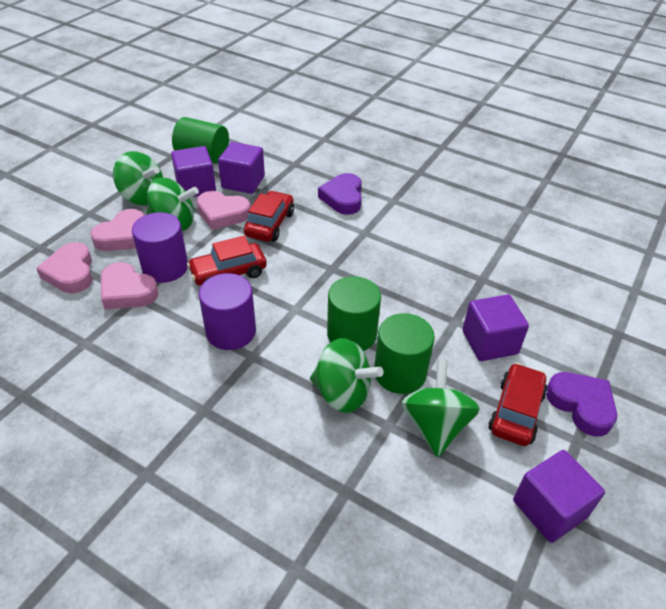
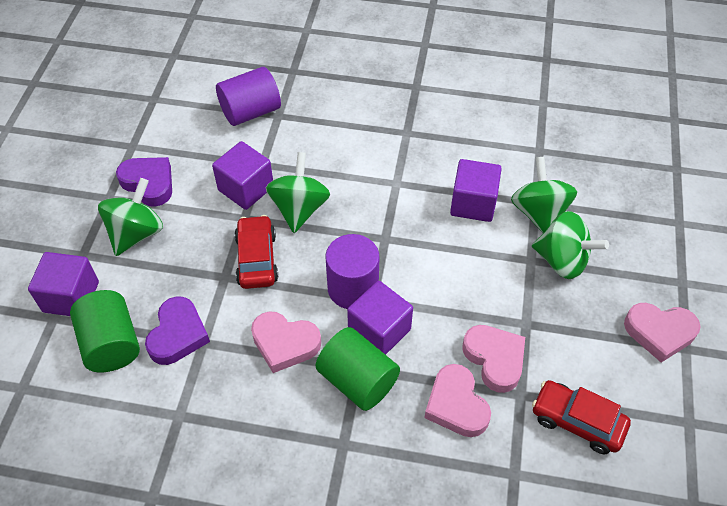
green cylinder: 3 -> 2
red car: 3 -> 2

